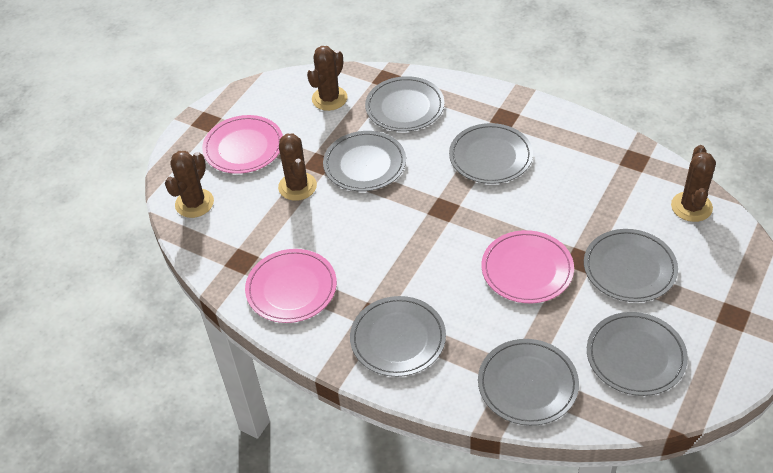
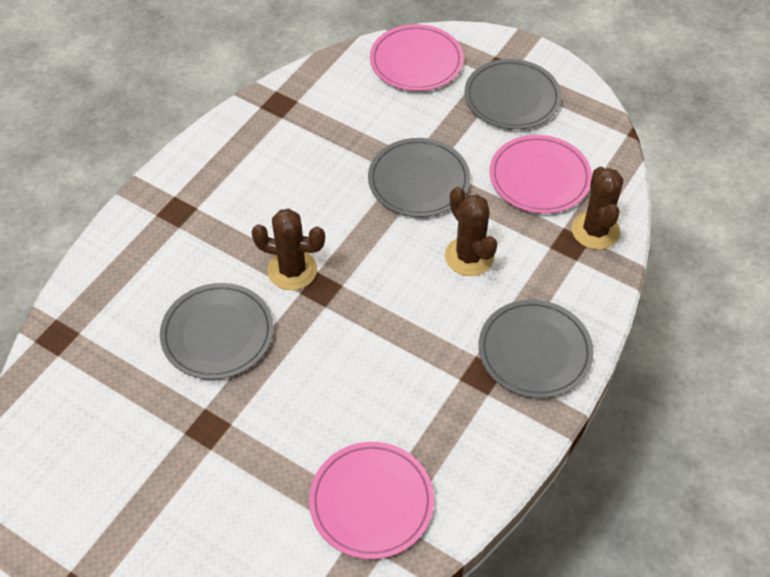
brown cactus: 4 -> 3
grey plate: 7 -> 4

